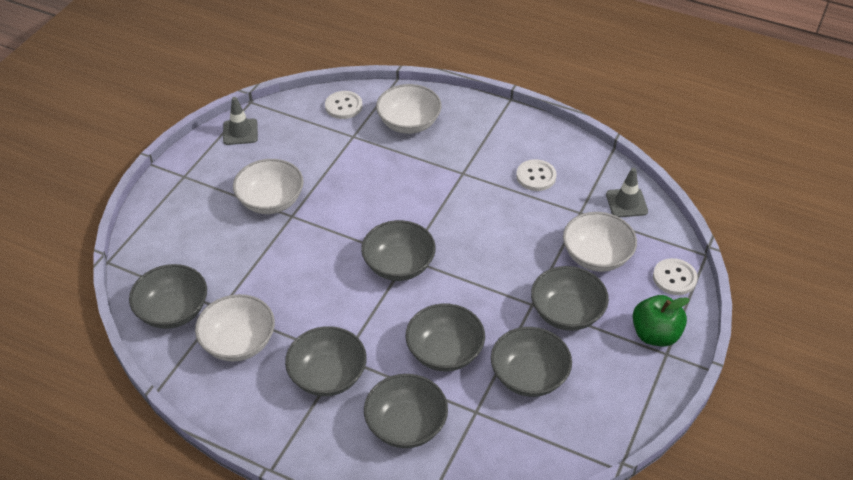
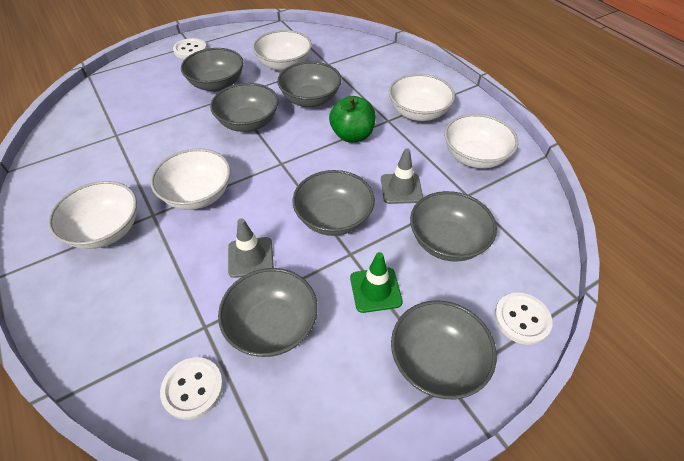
green traffic cone: 0 -> 1
white bowl: 4 -> 5

